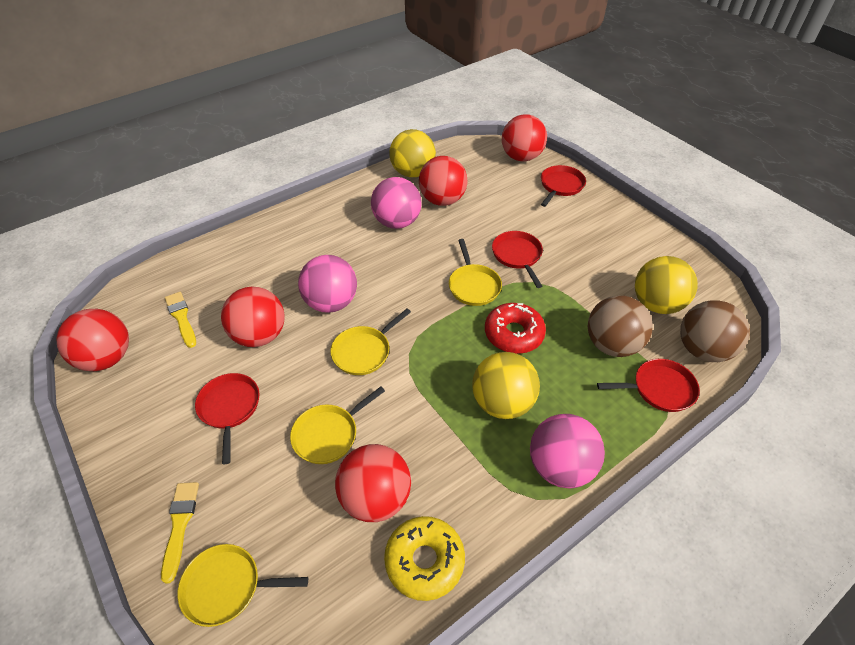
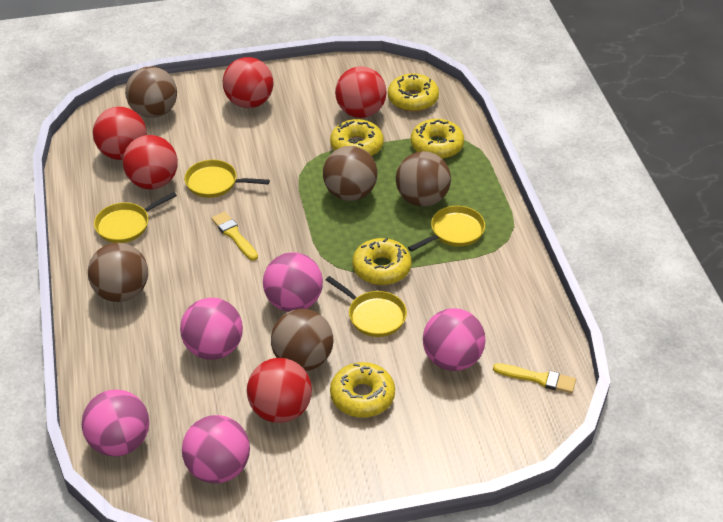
brown ball: 2 -> 5
pink ball: 3 -> 5
red donut: 1 -> 0
red pan: 4 -> 0
yellow ball: 3 -> 0
yellow donut: 1 -> 5

